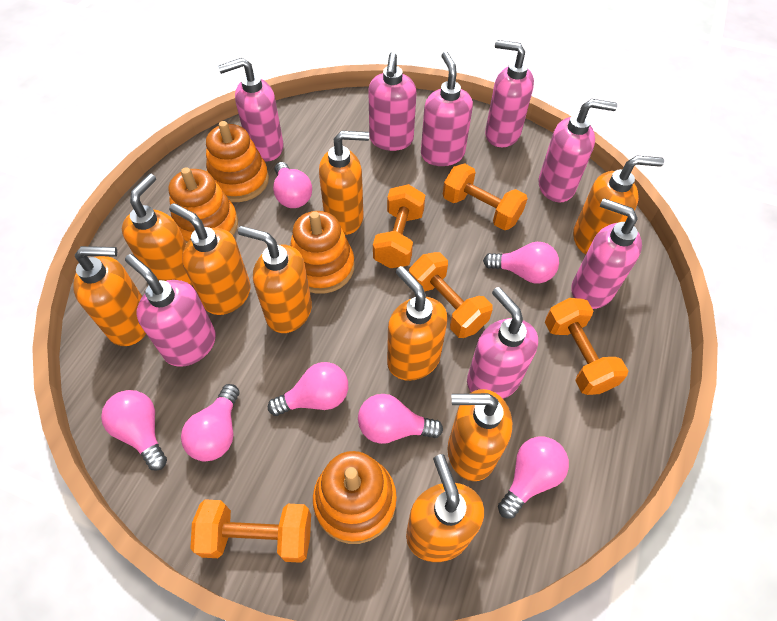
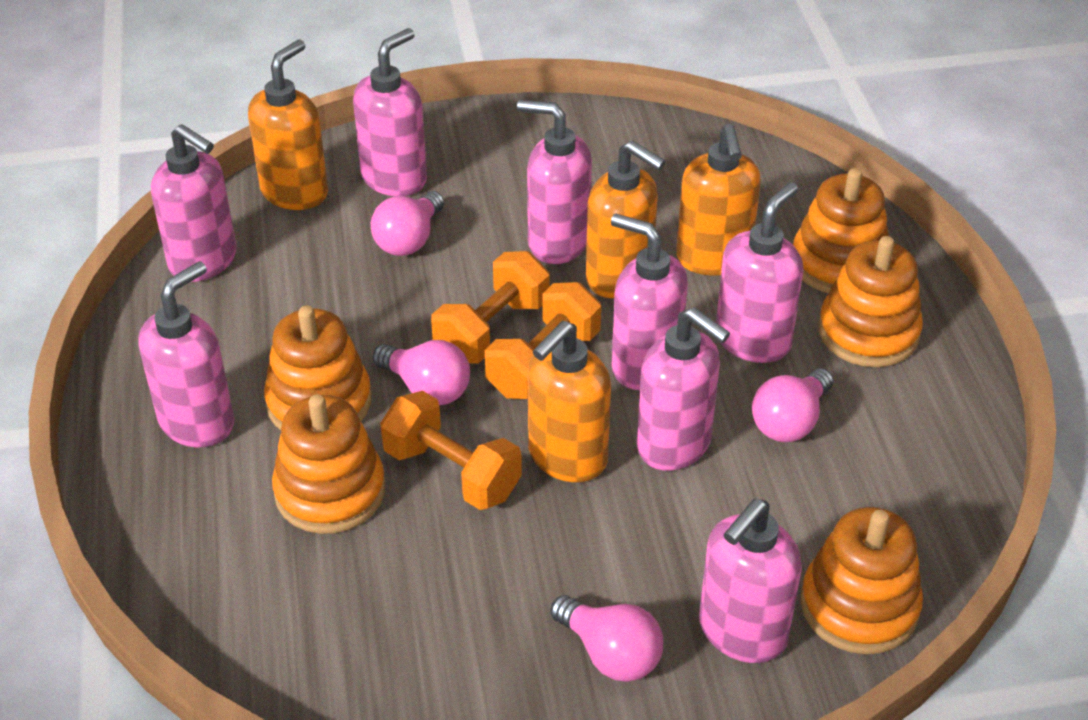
orange dumbbell: 5 -> 3
orange soap dispenser: 9 -> 4
orange stacking toy: 4 -> 5
pink light bulb: 7 -> 4

